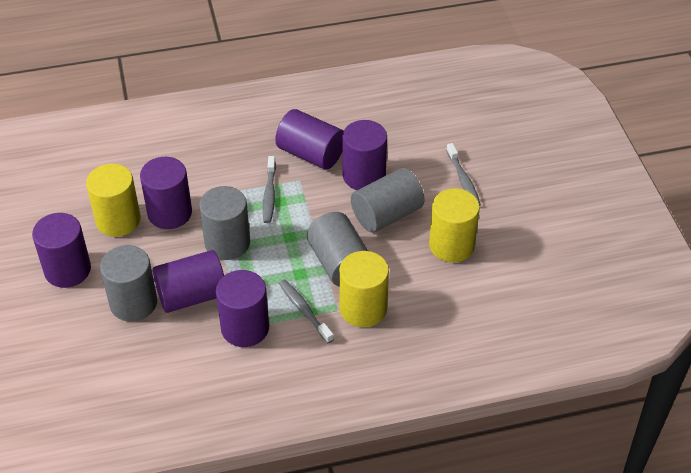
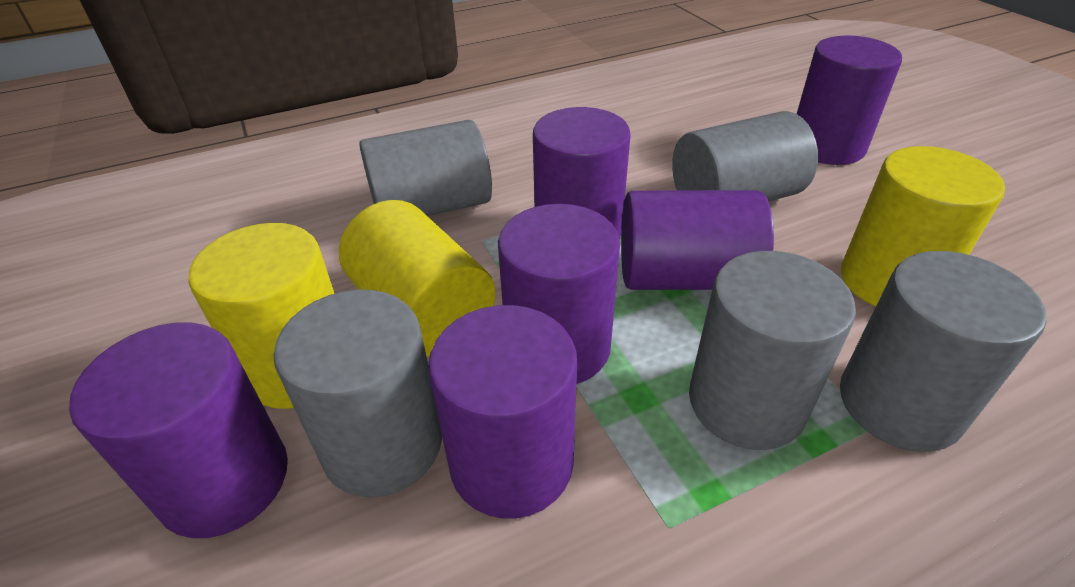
grey cylinder: 4 -> 5
grey toothbrush: 3 -> 0

